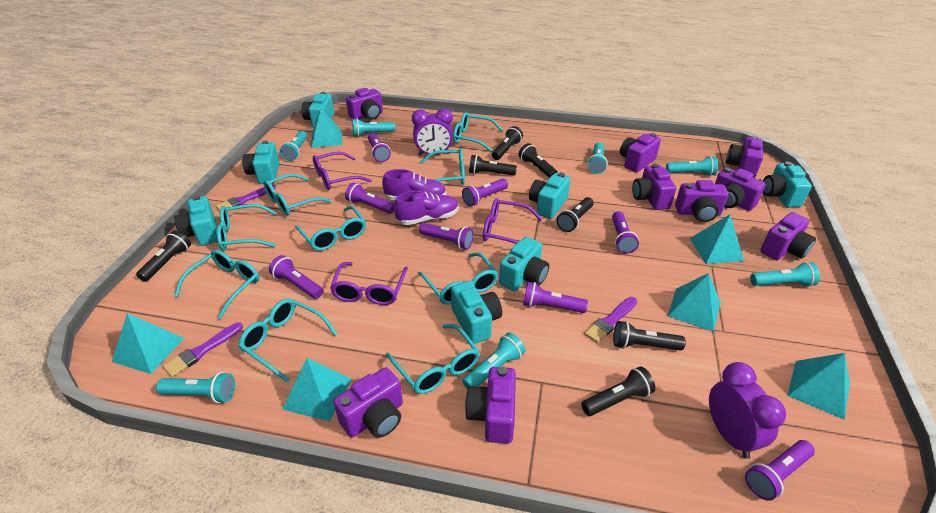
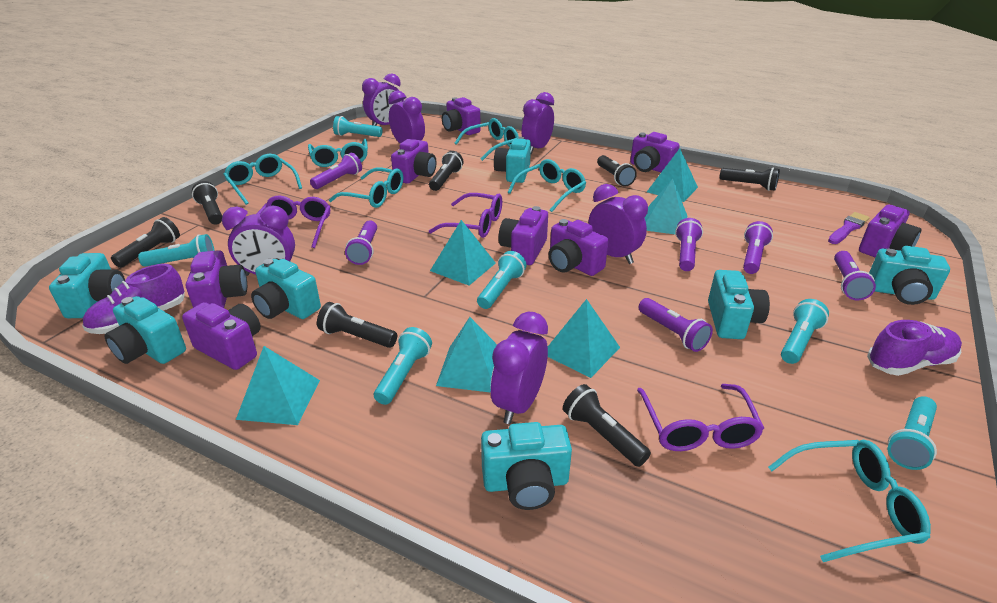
purple brush: 3 -> 1
purple camera: 9 -> 8
purple clock: 2 -> 6
purple flashlight: 8 -> 6
turquoise flashlight: 7 -> 6
turquoise glasses: 9 -> 6

